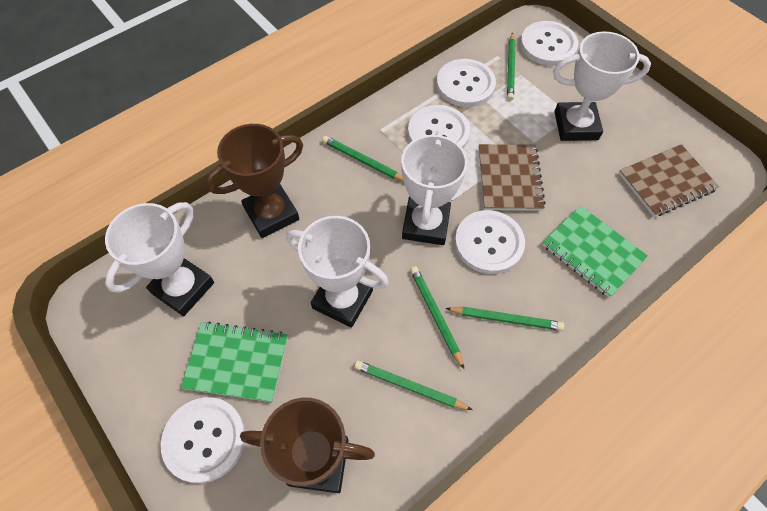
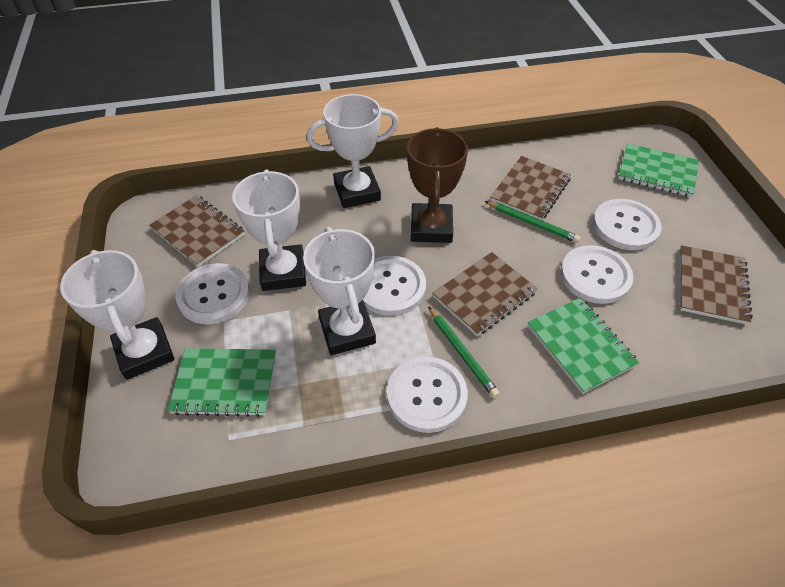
brown notebook: 2 -> 4
brown trophy: 2 -> 1
green notebook: 2 -> 3
green pencil: 5 -> 2

